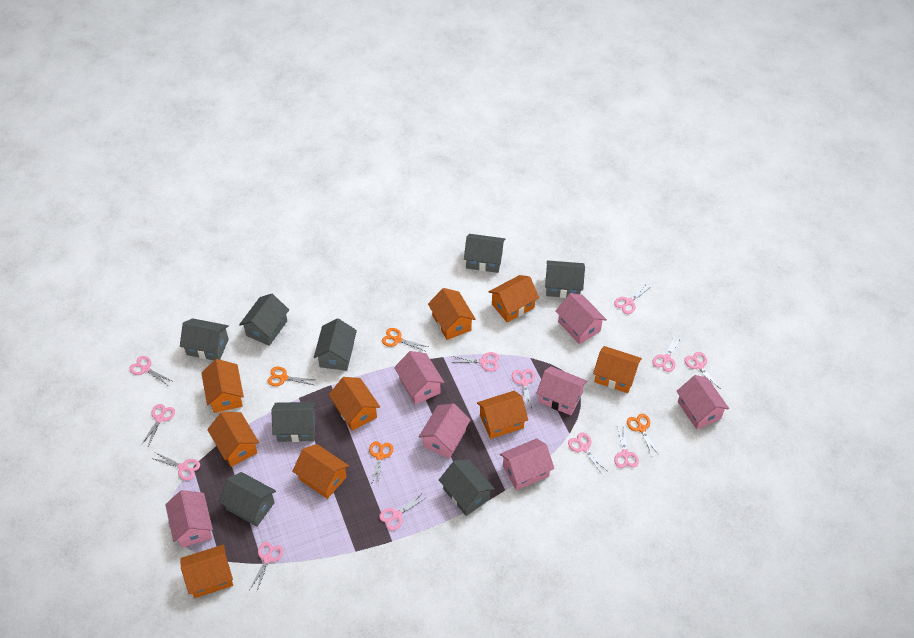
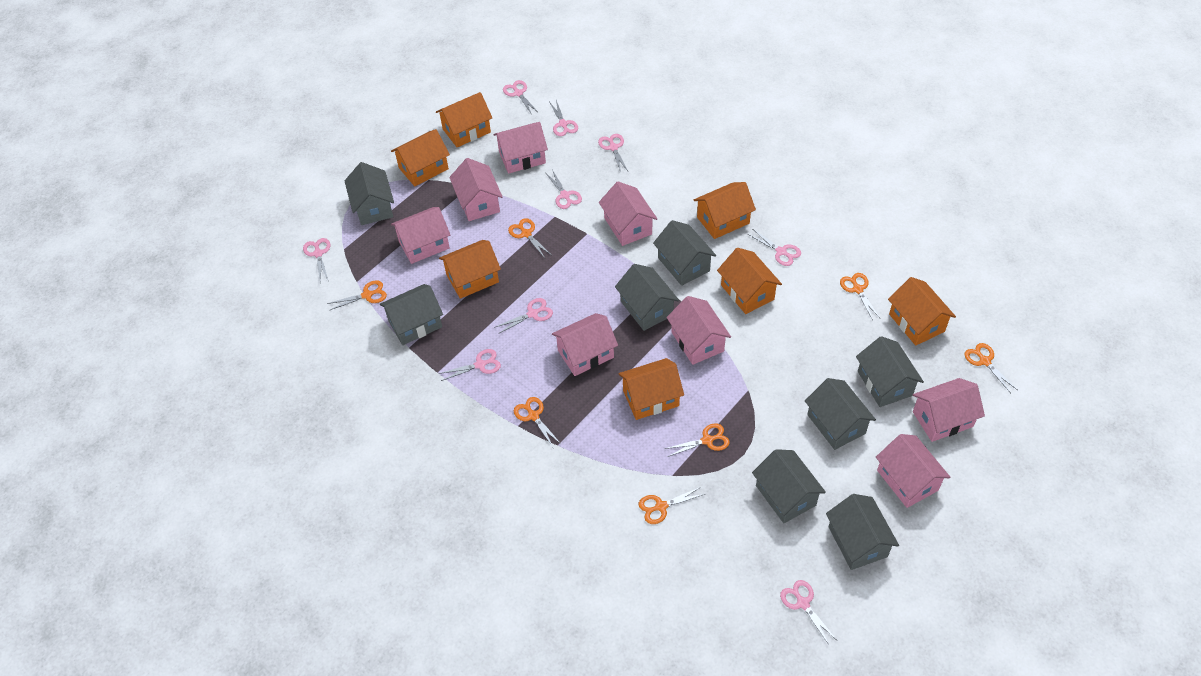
orange house: 9 -> 7
orange scissors: 4 -> 7
pink house: 7 -> 8
pink scissors: 12 -> 9

